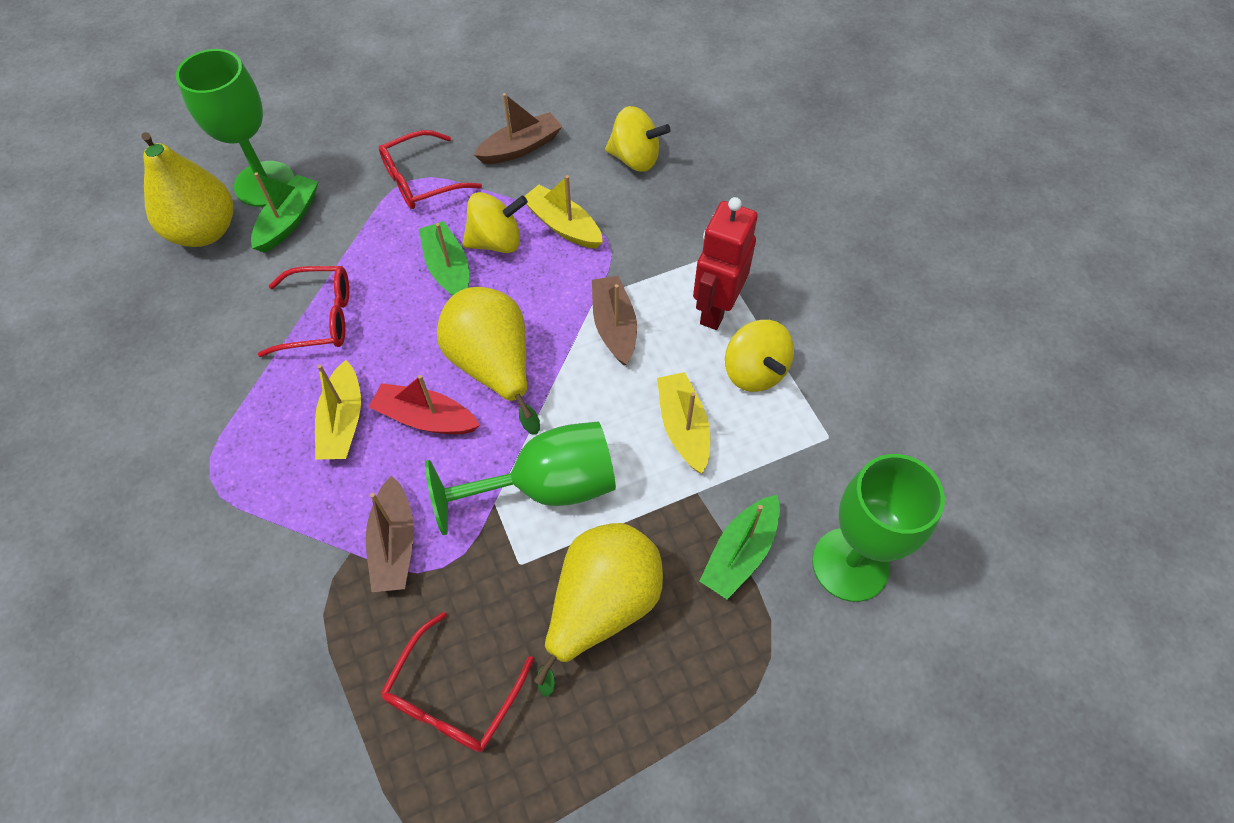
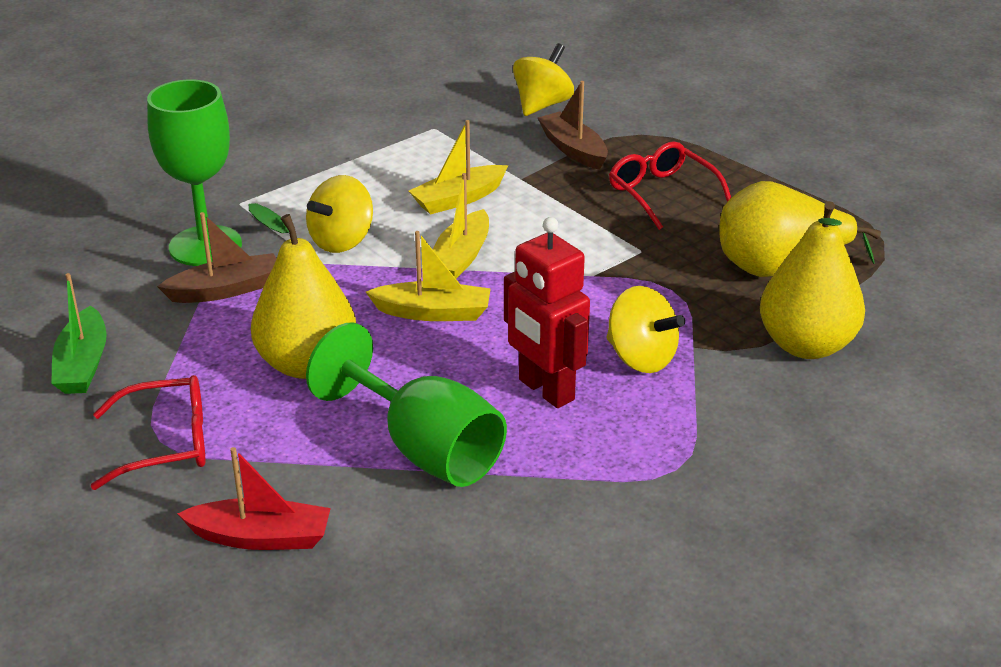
brown boat: 3 -> 2
green boat: 3 -> 1
green goblet: 3 -> 2
red glasses: 3 -> 2

